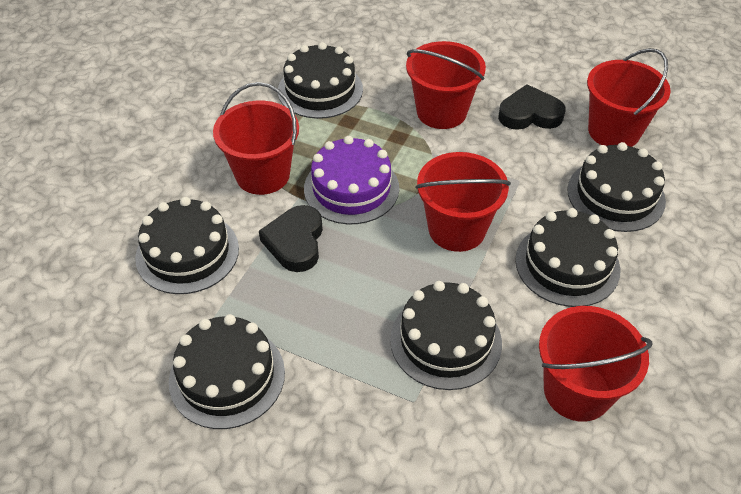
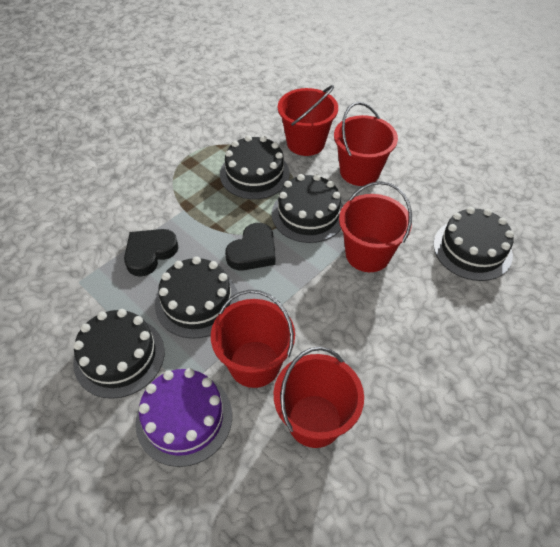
black cake: 6 -> 5

